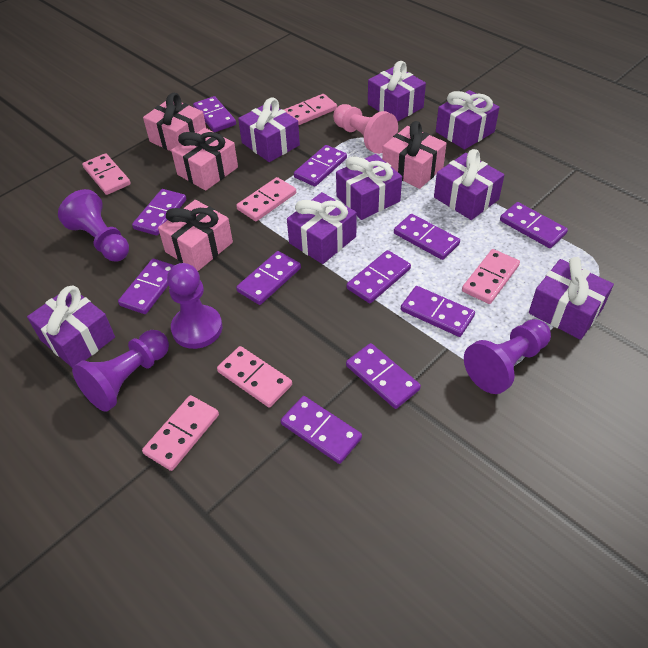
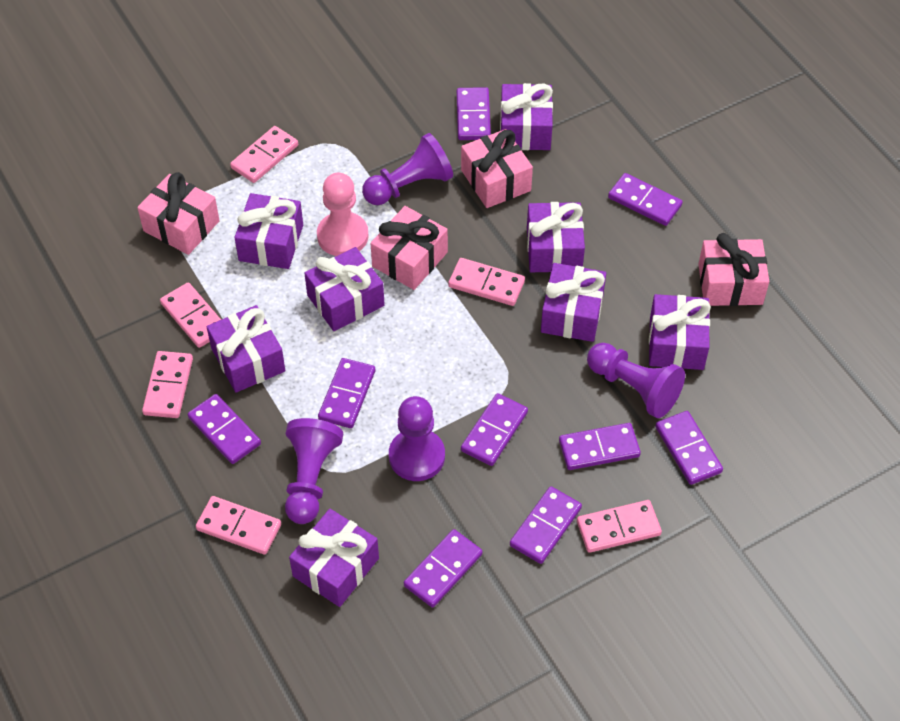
purple domino: 11 -> 9

